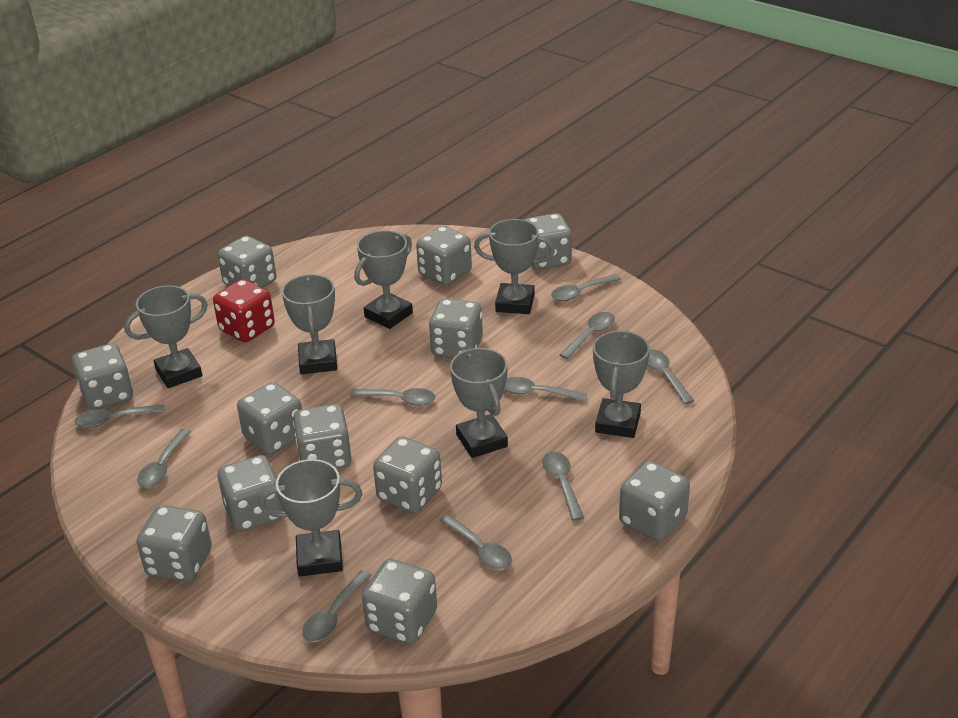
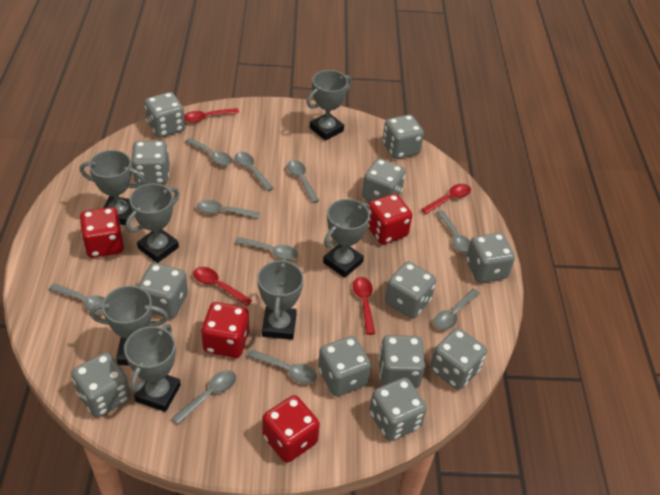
red dice: 1 -> 4
red spoon: 0 -> 4

